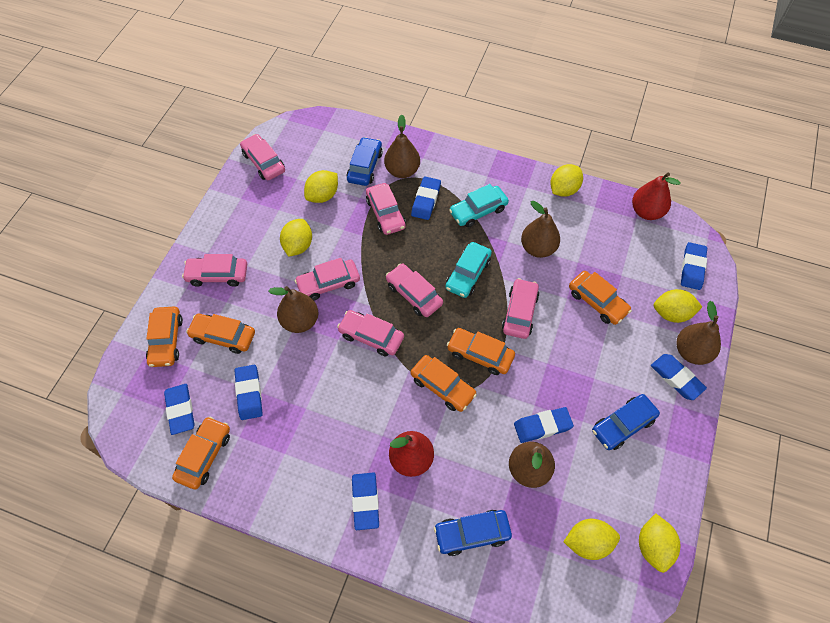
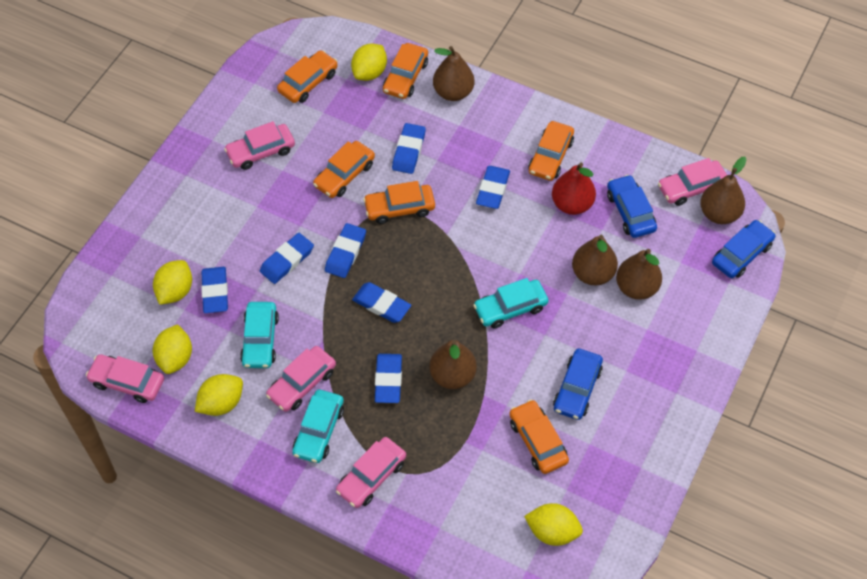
pink car: 7 -> 5
red pear: 2 -> 1
turquoise car: 2 -> 3
yellow lemon: 6 -> 5

